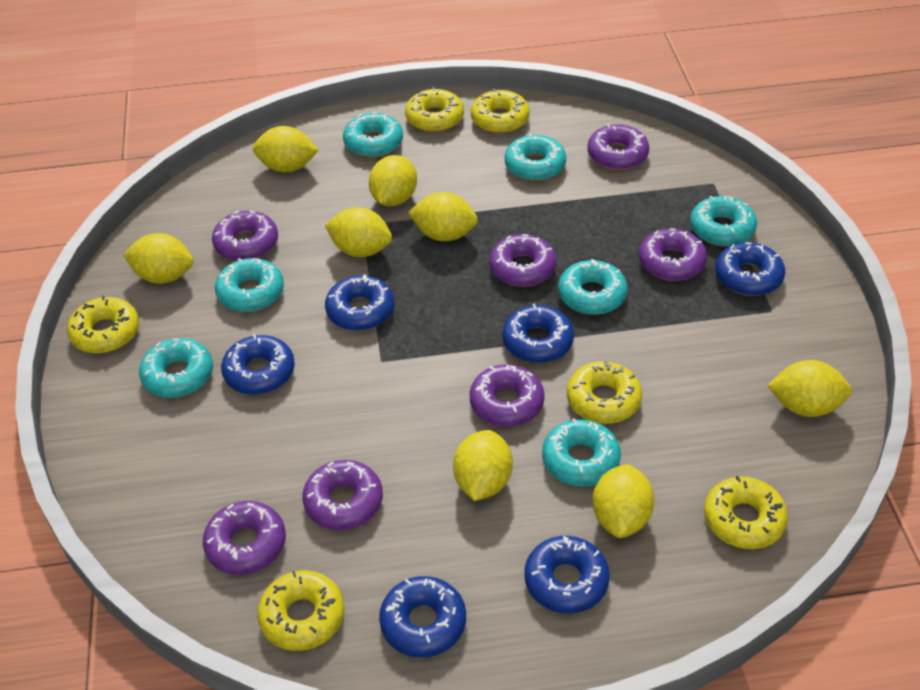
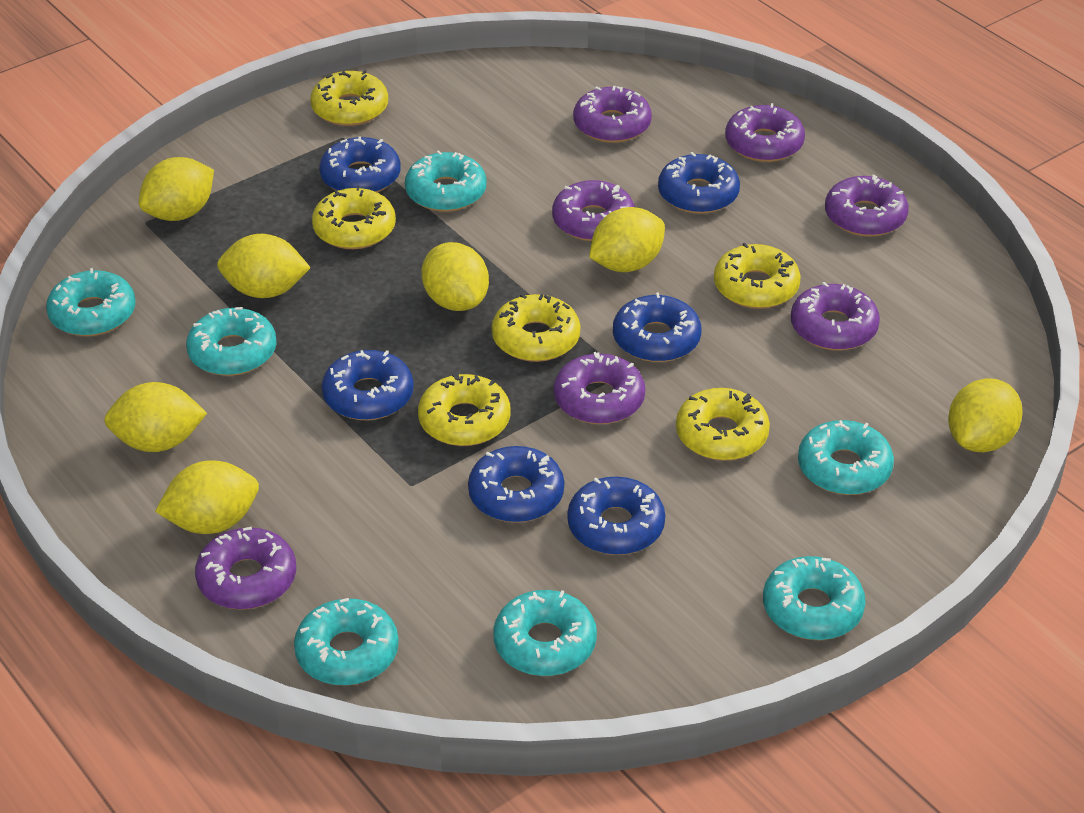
yellow lemon: 8 -> 7

